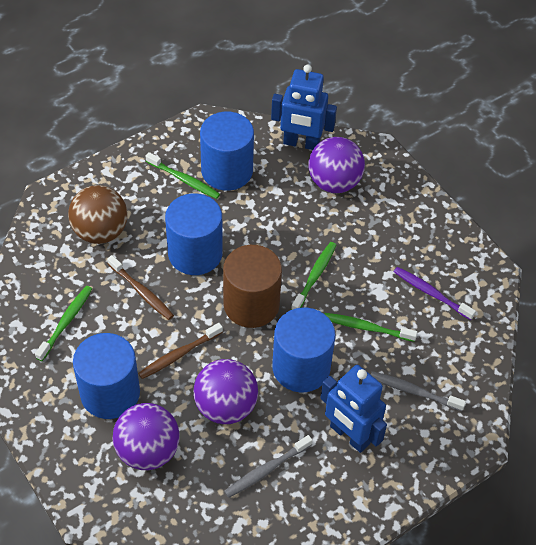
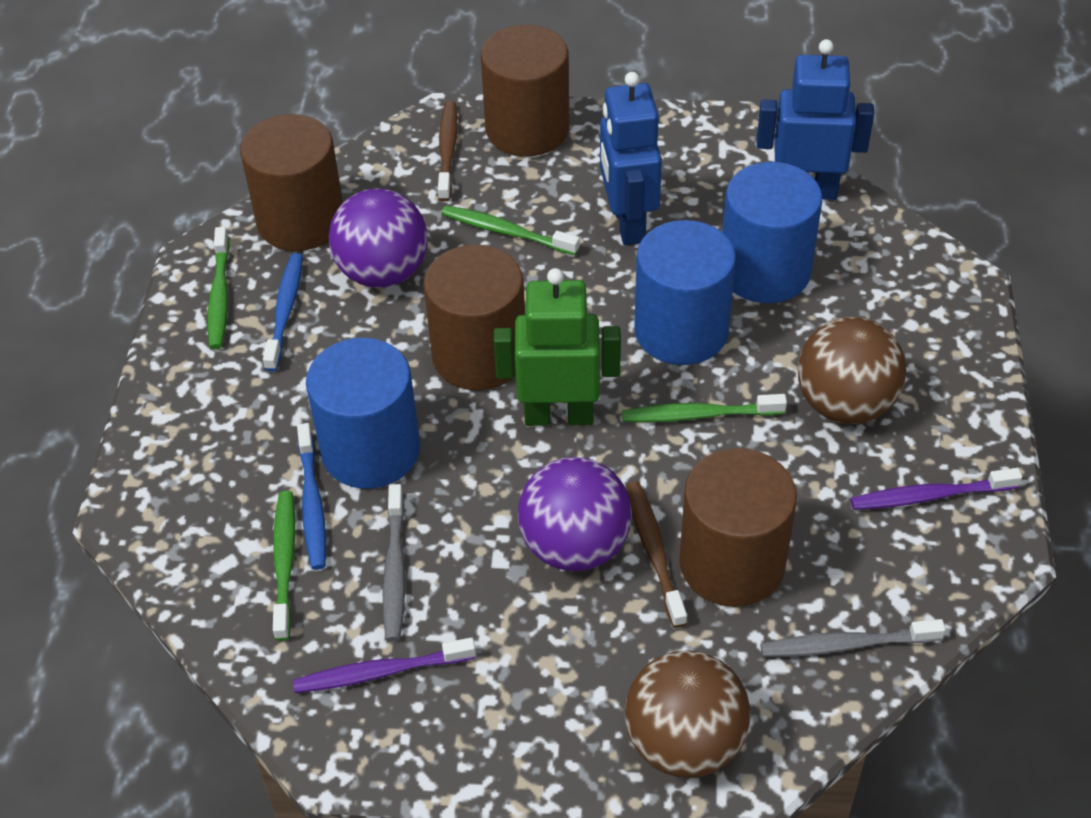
blue cylinder: 4 -> 3
blue toothbrush: 0 -> 2
brown ball: 1 -> 2
brown cylinder: 1 -> 4
green robot: 0 -> 1
purple ball: 3 -> 2
purple toothbrush: 1 -> 2

